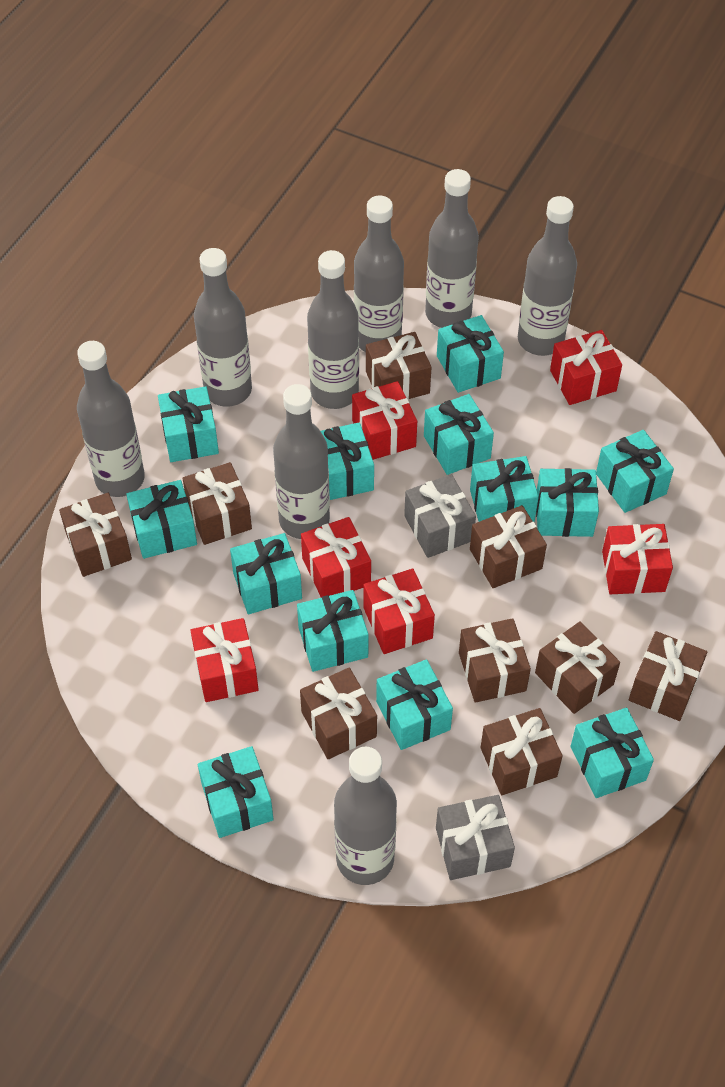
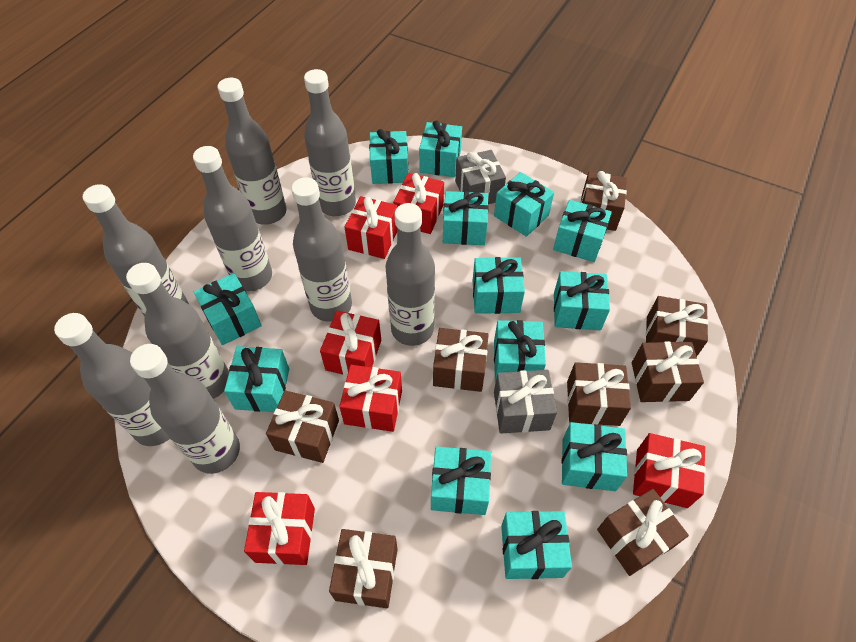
brown gift: 9 -> 8
grey bottle: 8 -> 9

